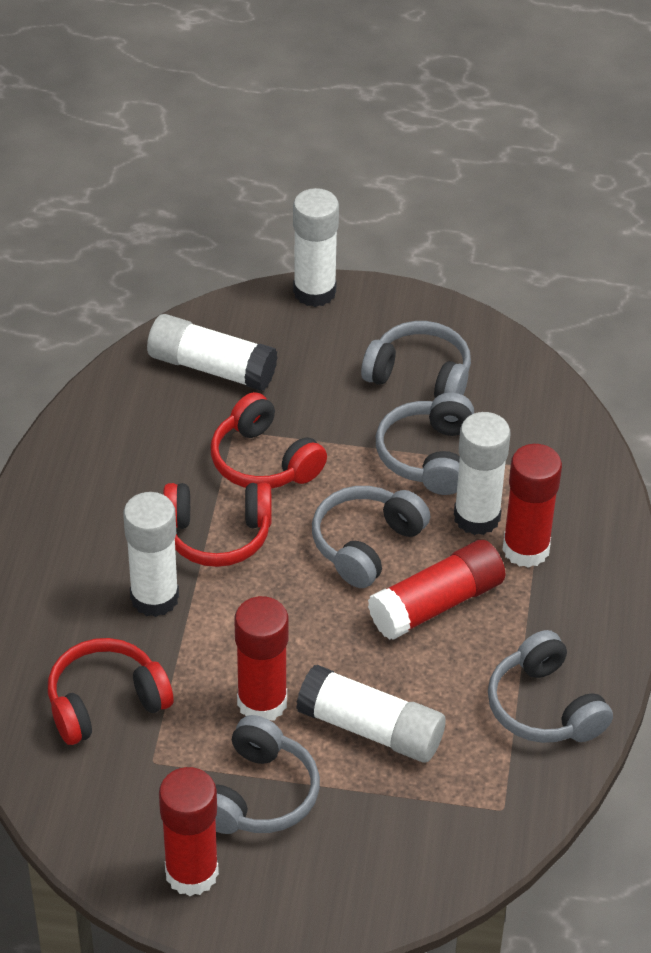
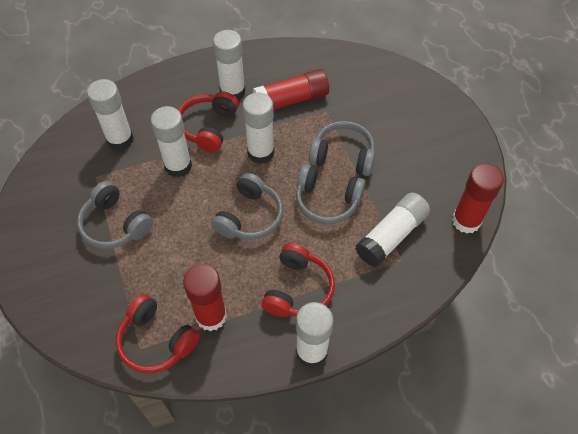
grey headphones: 5 -> 4
red glue stick: 4 -> 3
white glue stick: 5 -> 6

